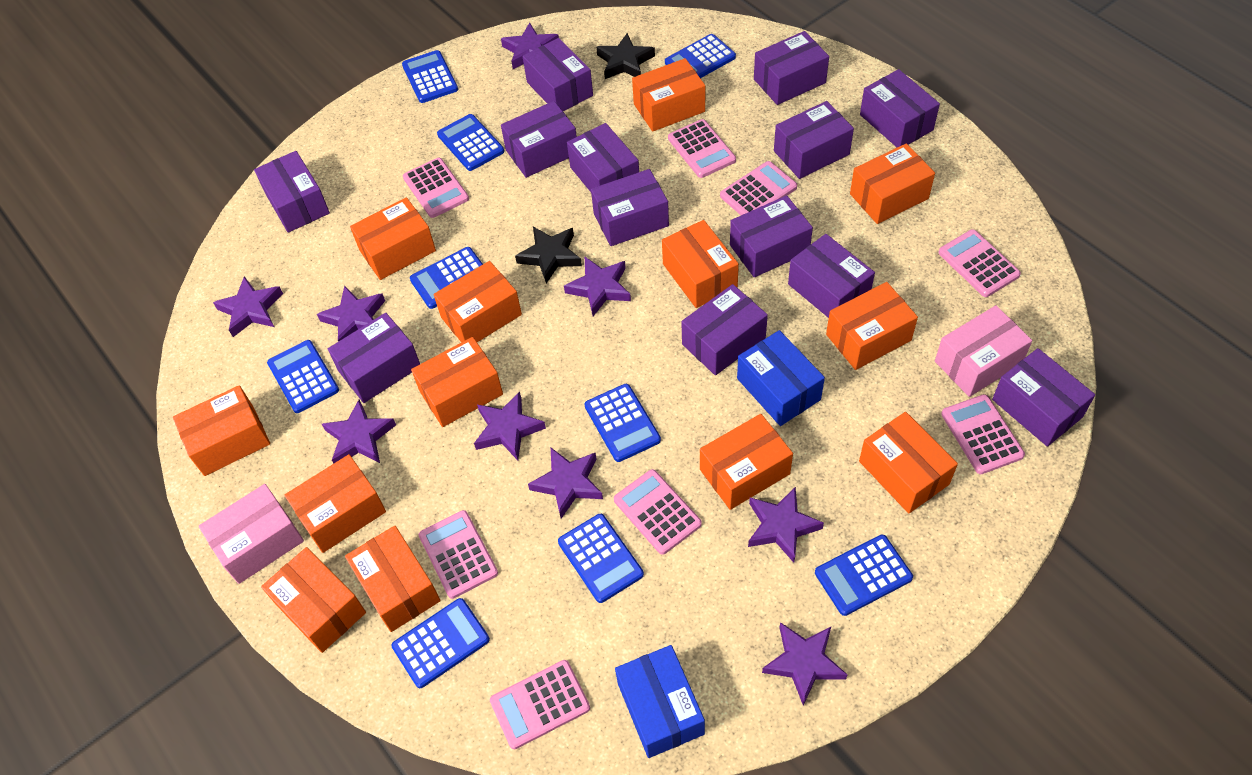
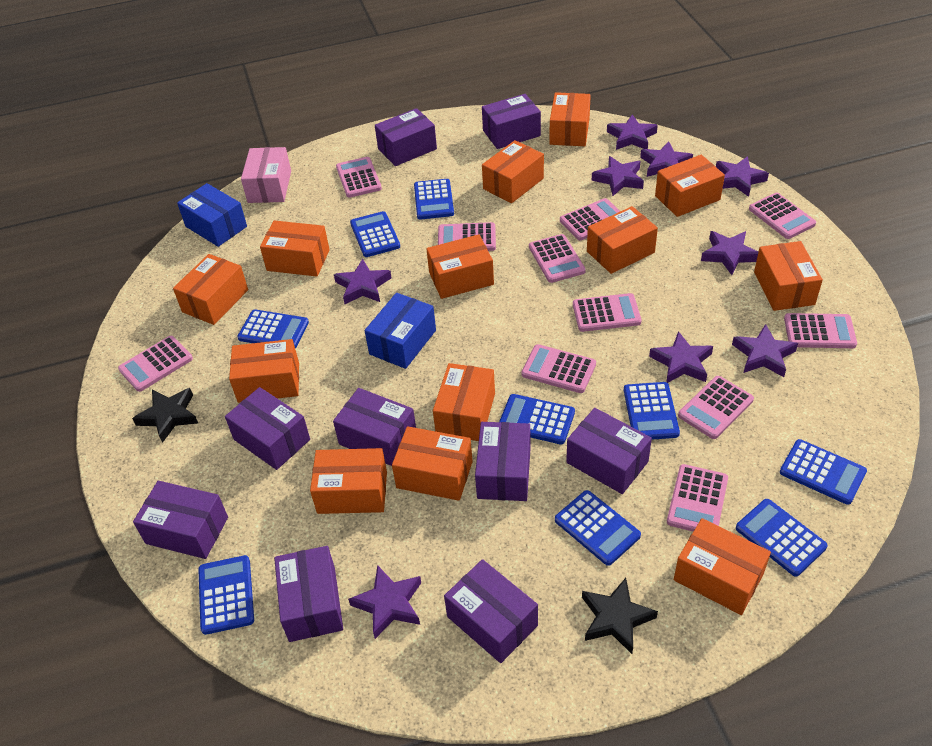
pink box: 2 -> 1
pink calculator: 8 -> 11
purple box: 13 -> 9

